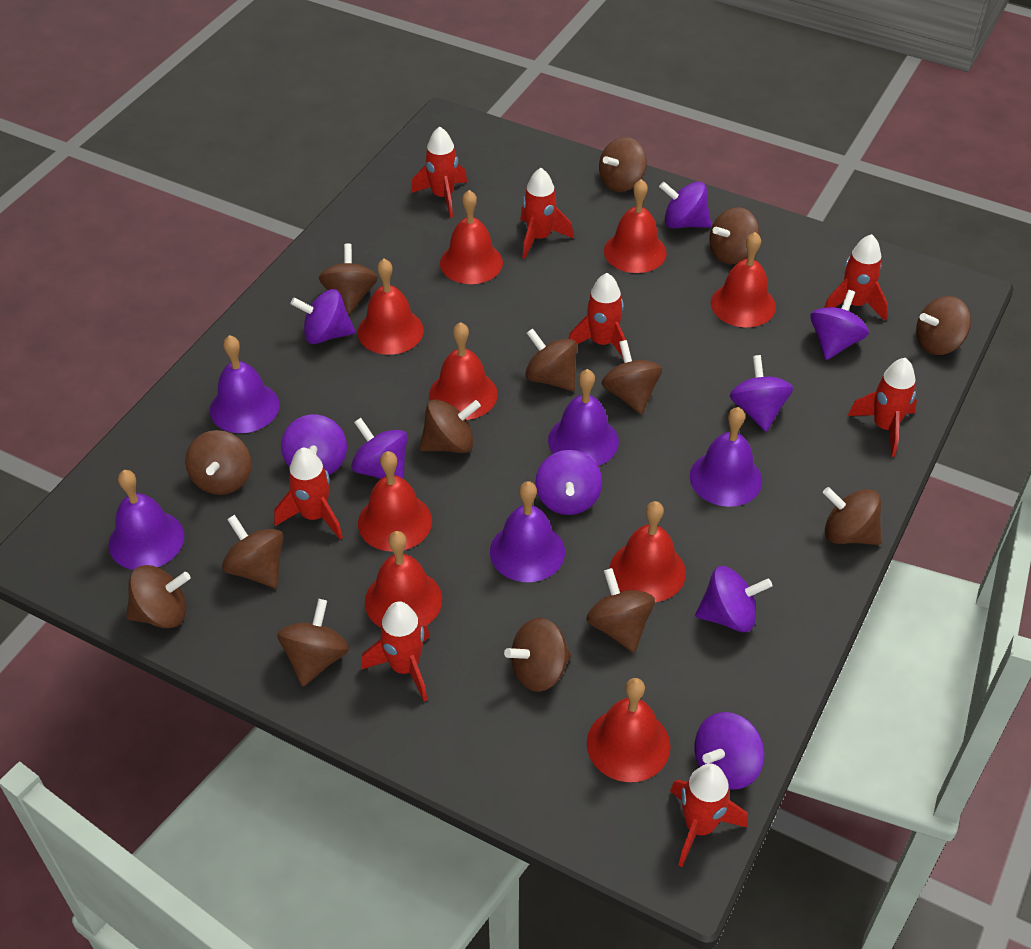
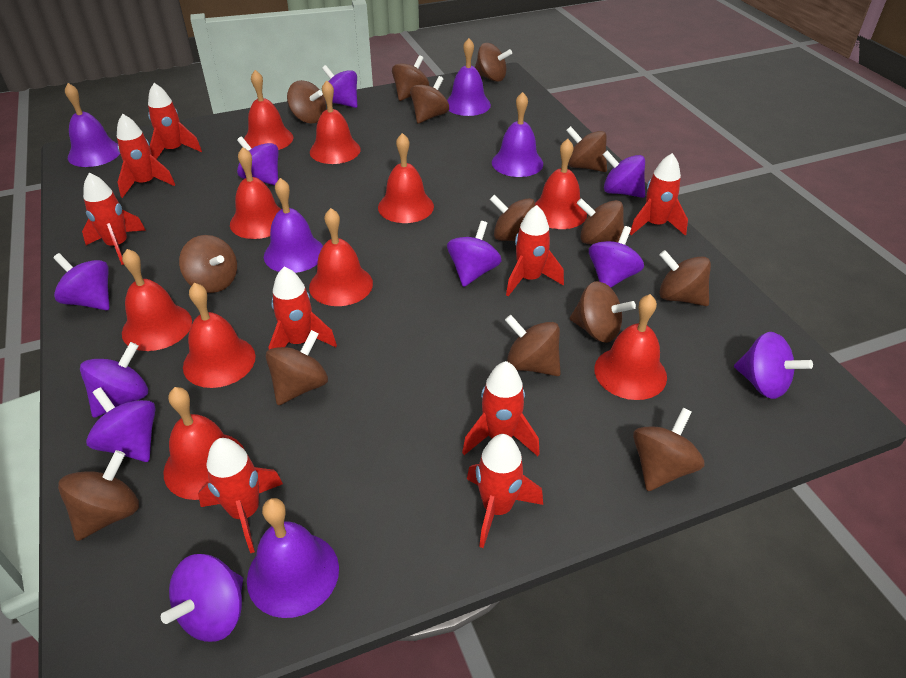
purple spinning top: 9 -> 10
red bell: 9 -> 10
red rocket: 8 -> 9

